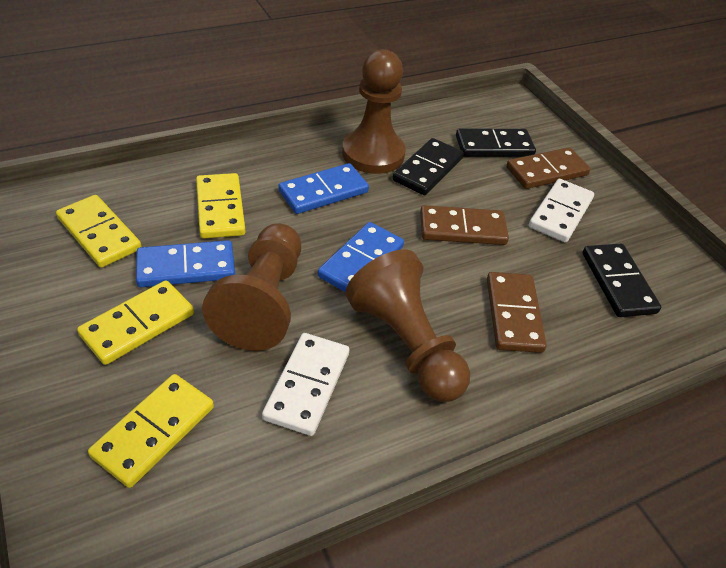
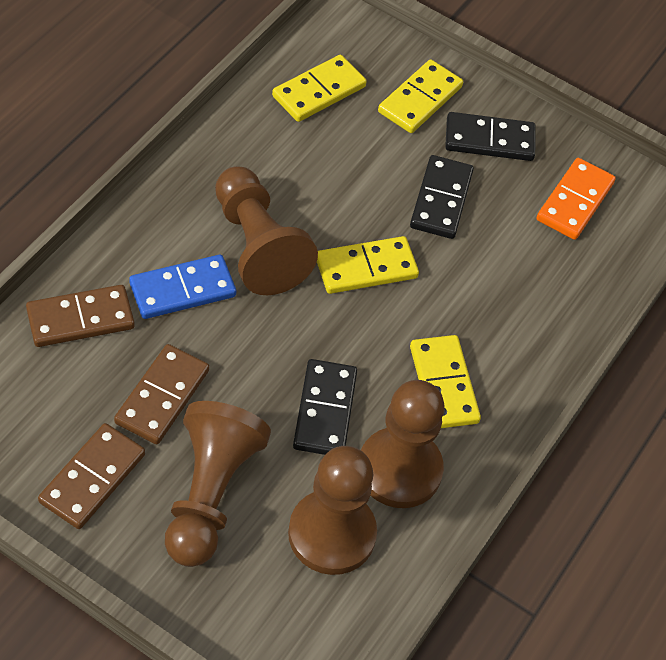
blue domino: 3 -> 1
brown pawn: 3 -> 4
orange domino: 0 -> 1
white domino: 2 -> 0

